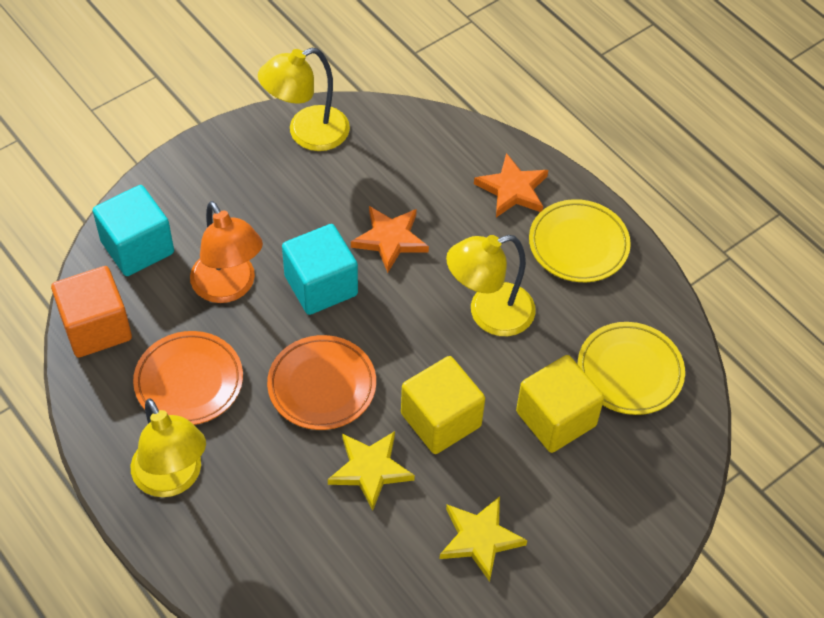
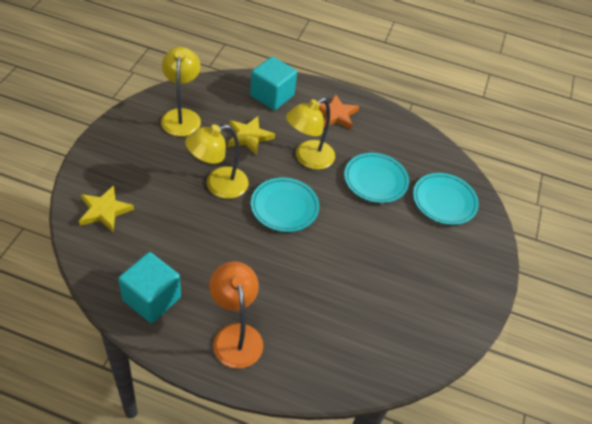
orange cube: 1 -> 0
orange plate: 2 -> 0
orange star: 2 -> 1
turquoise plate: 0 -> 3
yellow cube: 2 -> 0
yellow plate: 2 -> 0

